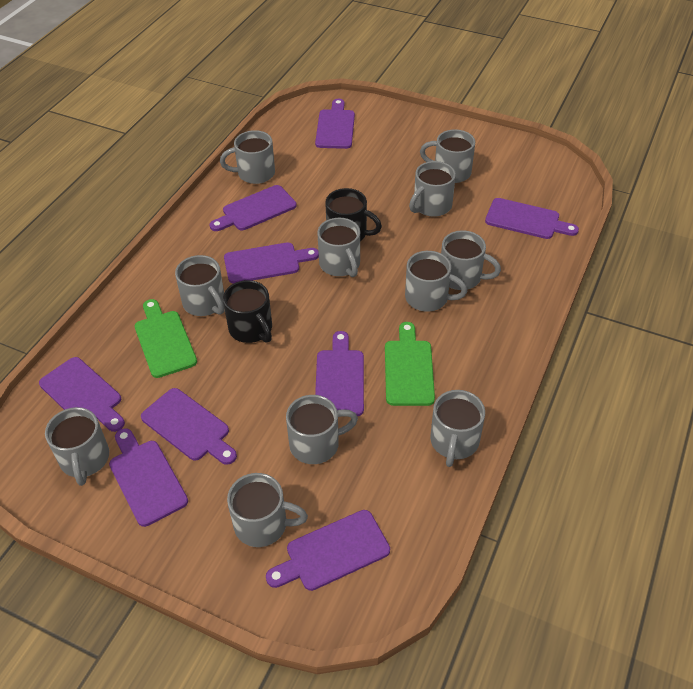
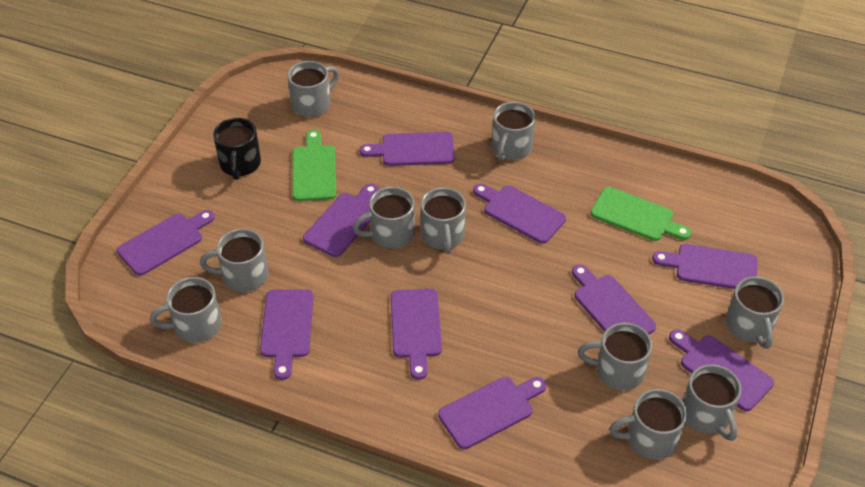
black mug: 2 -> 1
grey mug: 11 -> 10
purple cutting board: 9 -> 10

